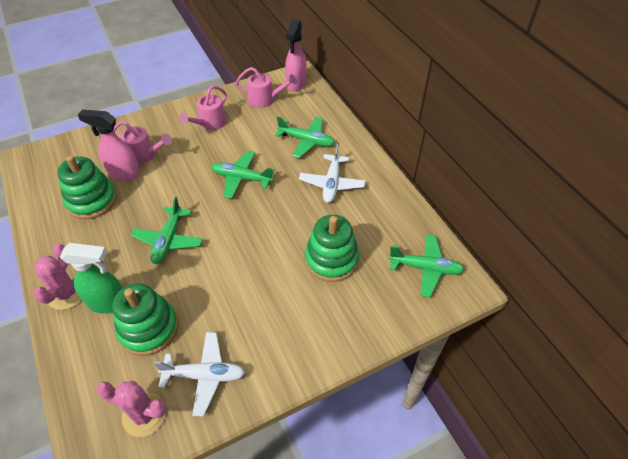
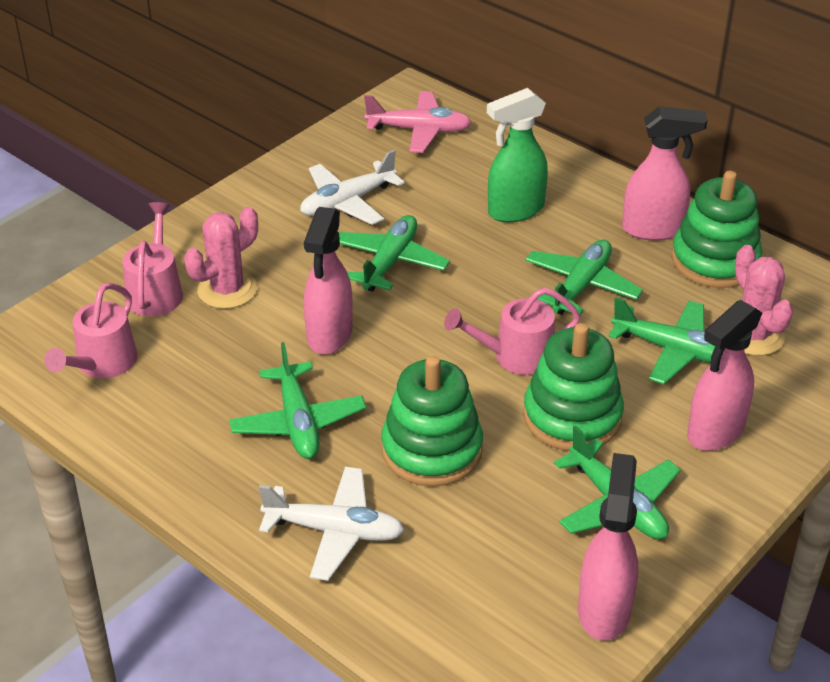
green plane: 4 -> 5
pink plane: 0 -> 1
pink spray bottle: 2 -> 4

